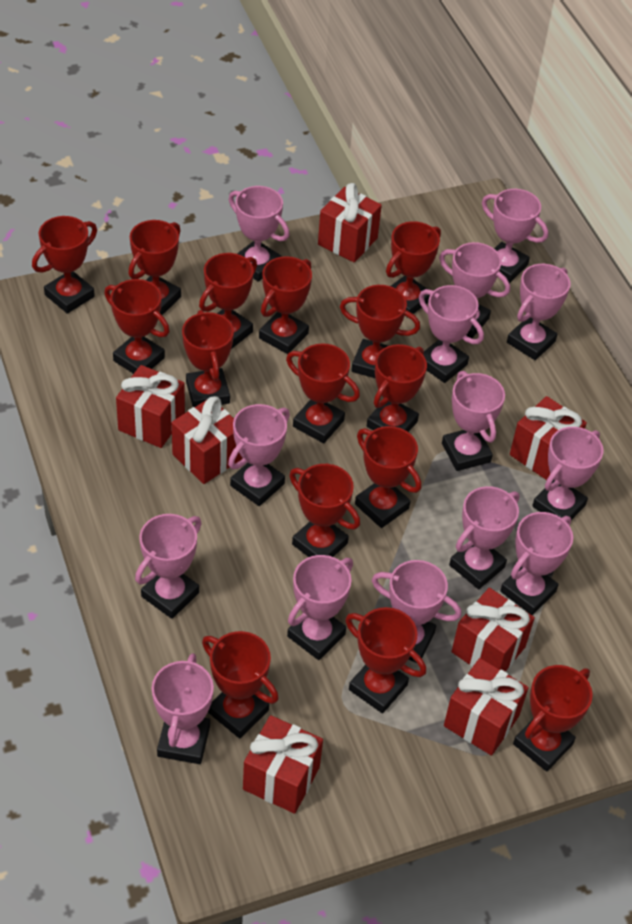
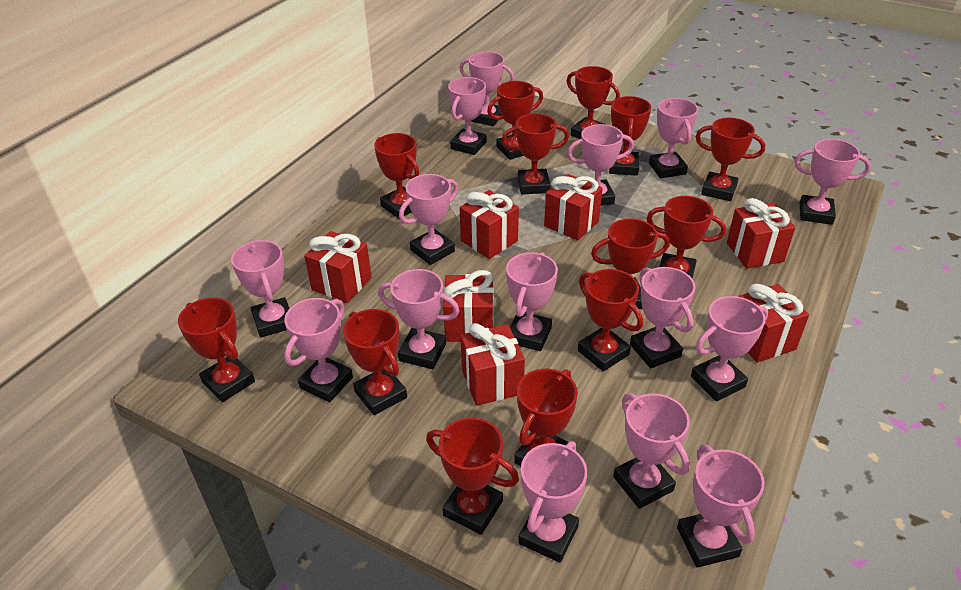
pink trophy: 14 -> 15
red trophy: 15 -> 13

